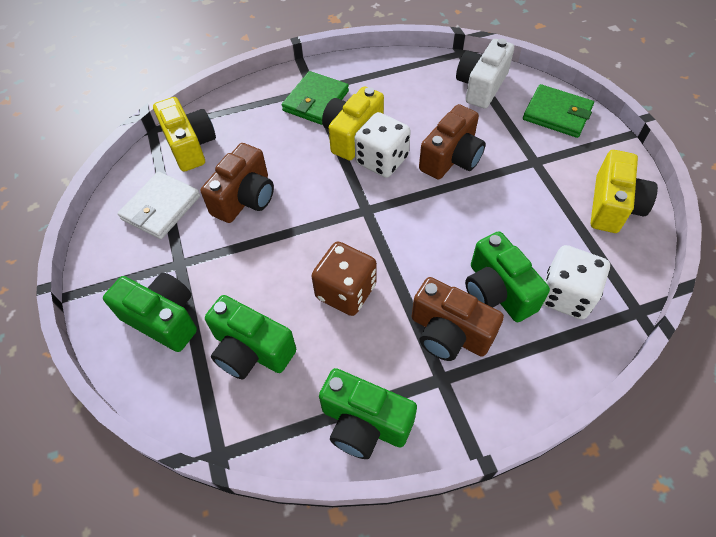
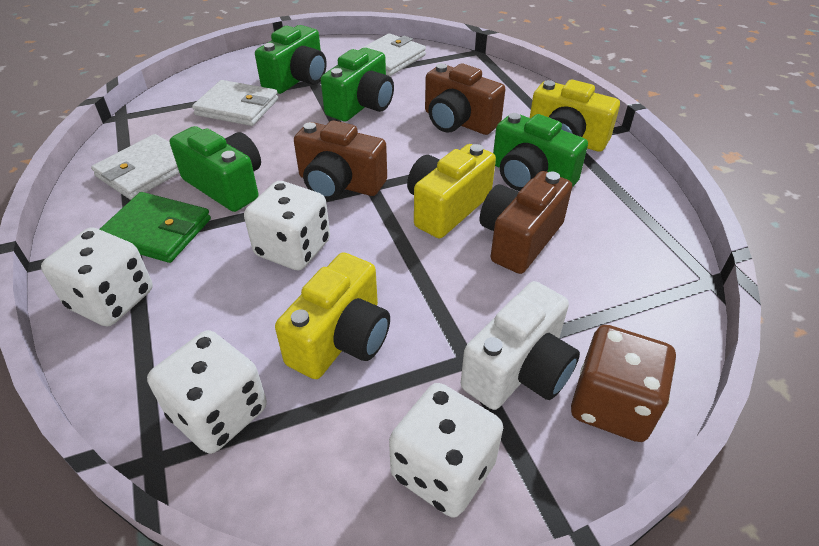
green wallet: 2 -> 1
white dice: 2 -> 4
white wallet: 1 -> 3

